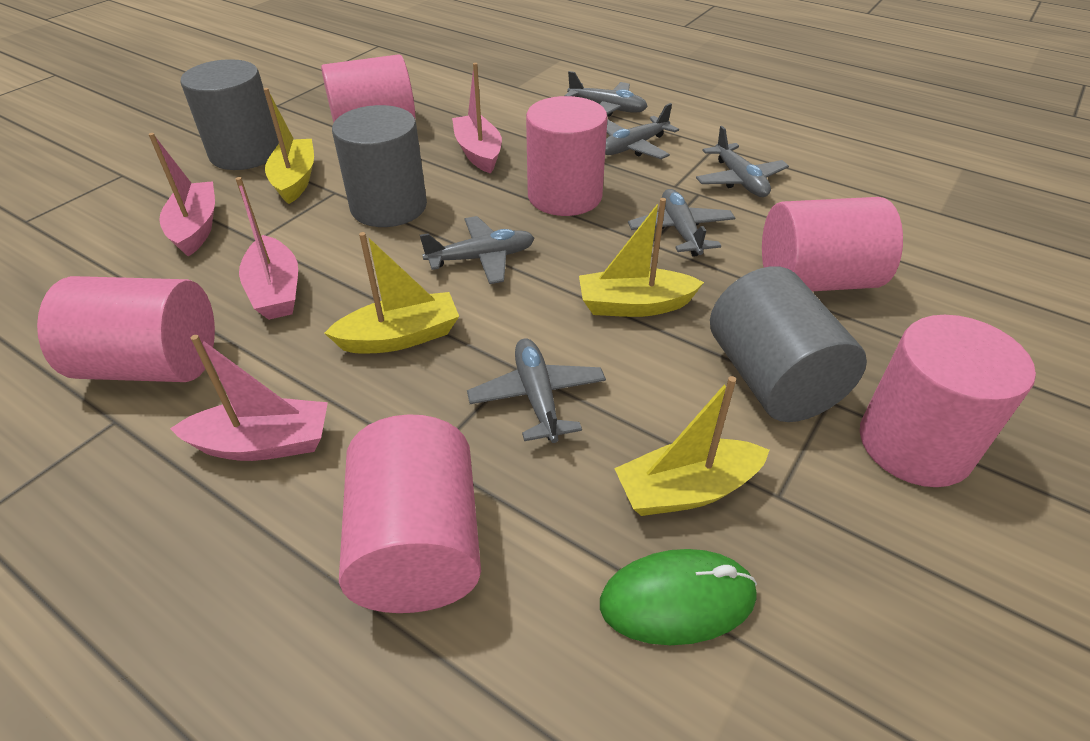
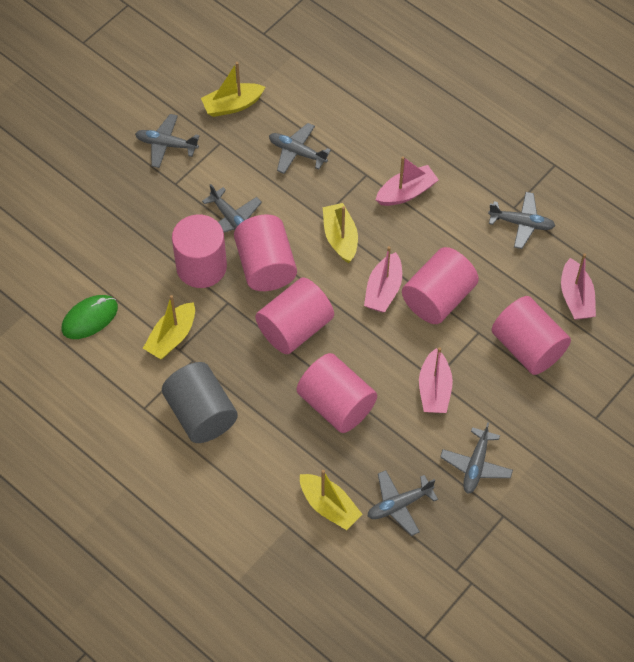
grey cylinder: 3 -> 1

